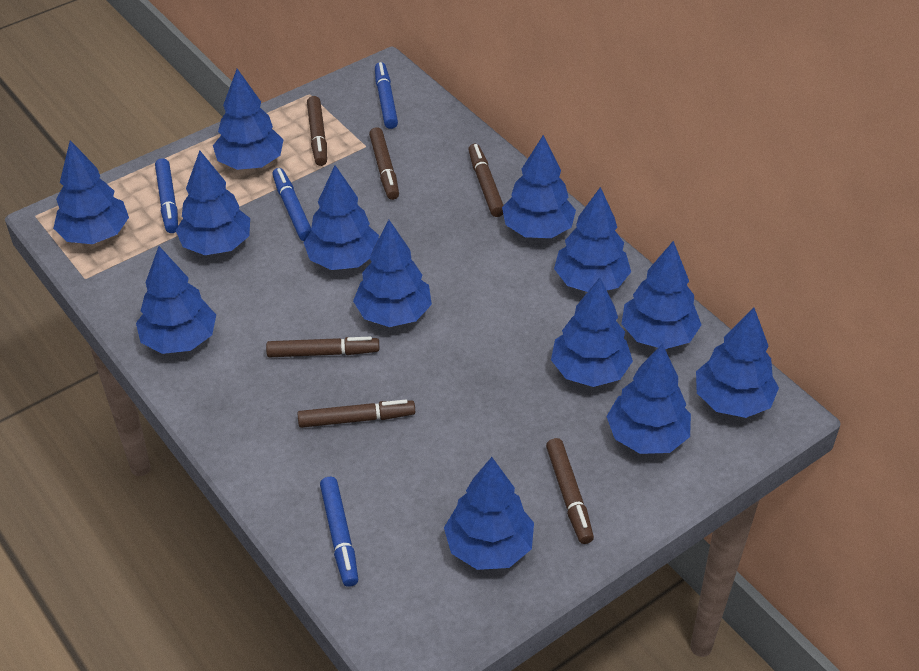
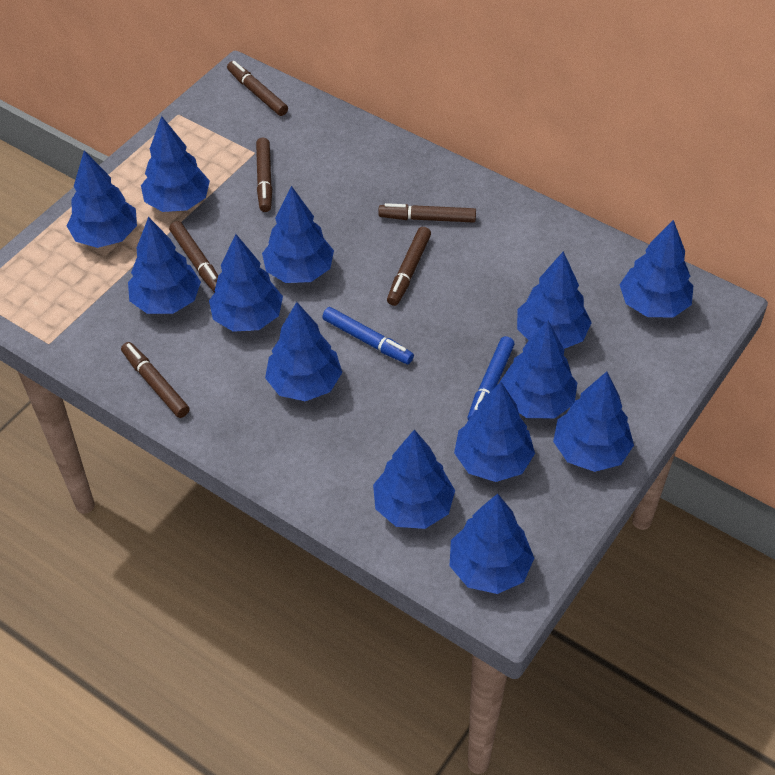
blue marker: 4 -> 2

